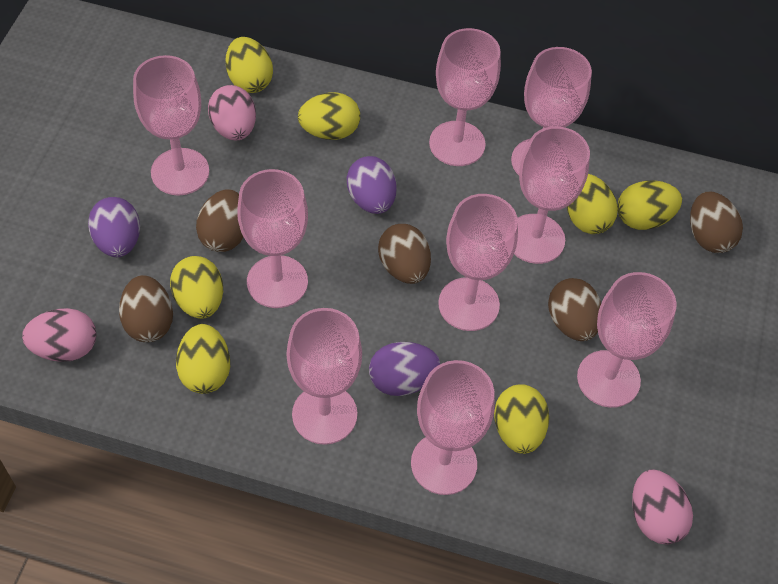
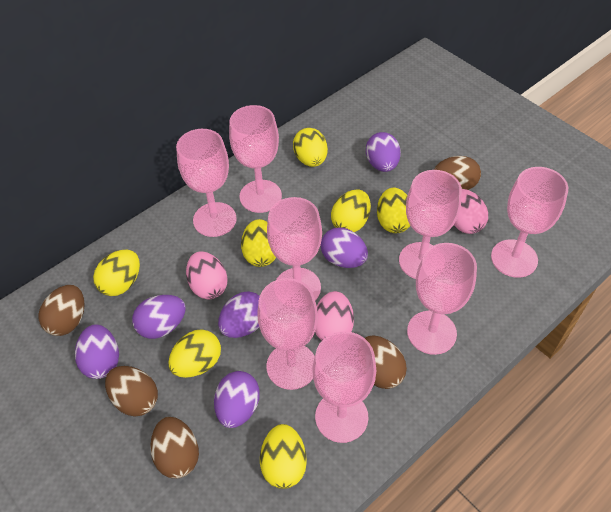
pink goblet: 9 -> 8
purple egg: 3 -> 6

